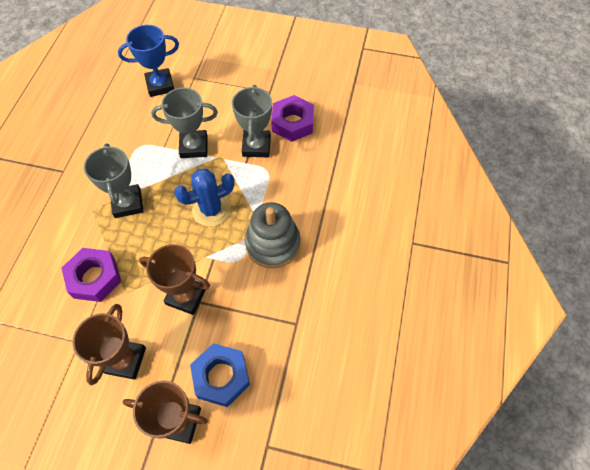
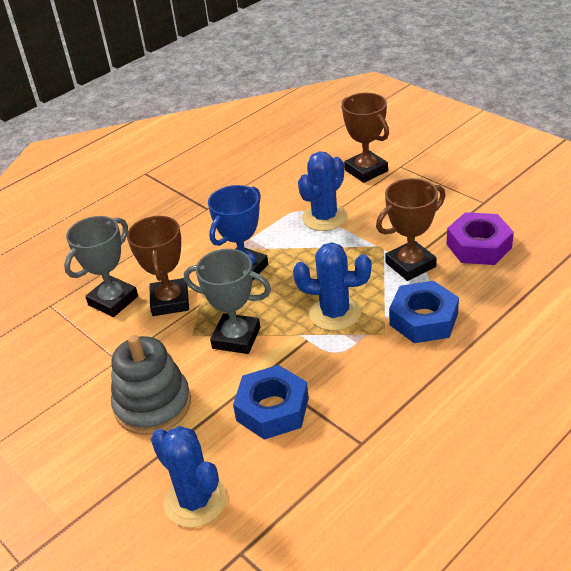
blue cactus: 1 -> 3
blue nut: 1 -> 2
grey trophy: 3 -> 2
purple nut: 2 -> 1

